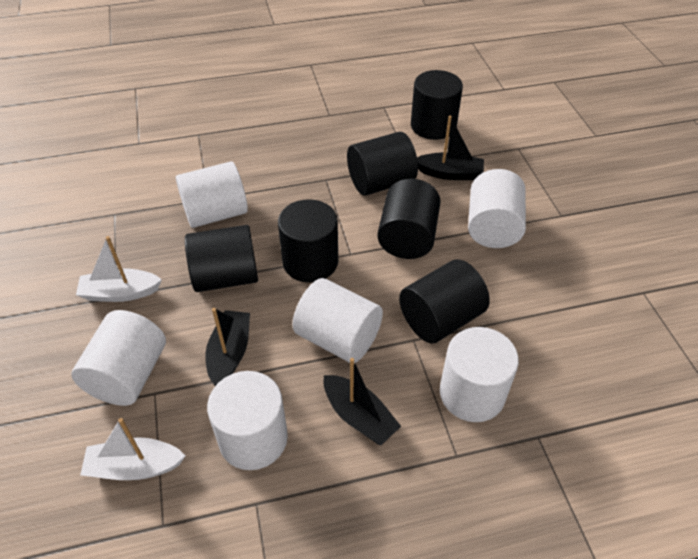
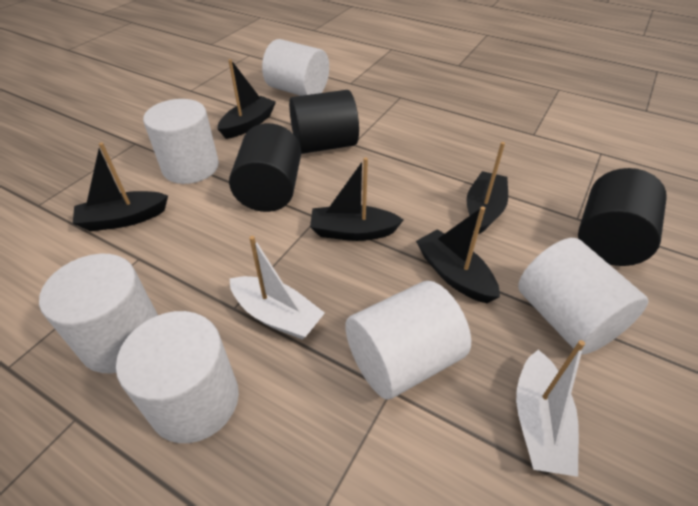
black boat: 3 -> 5
black cylinder: 6 -> 3

